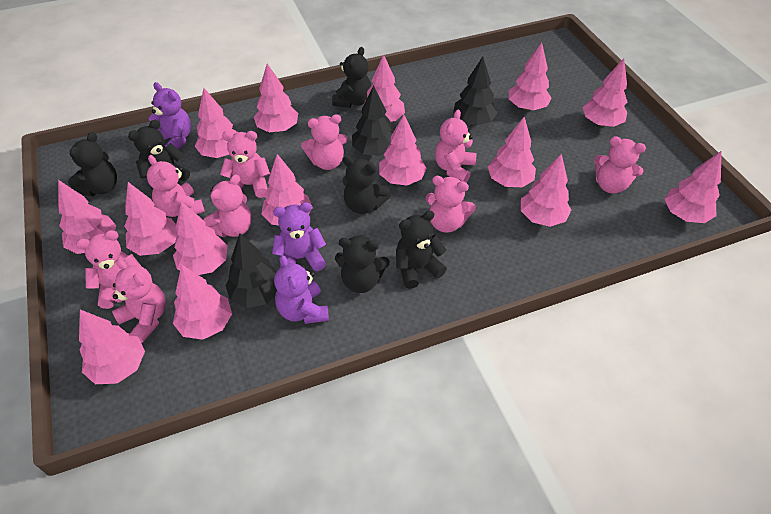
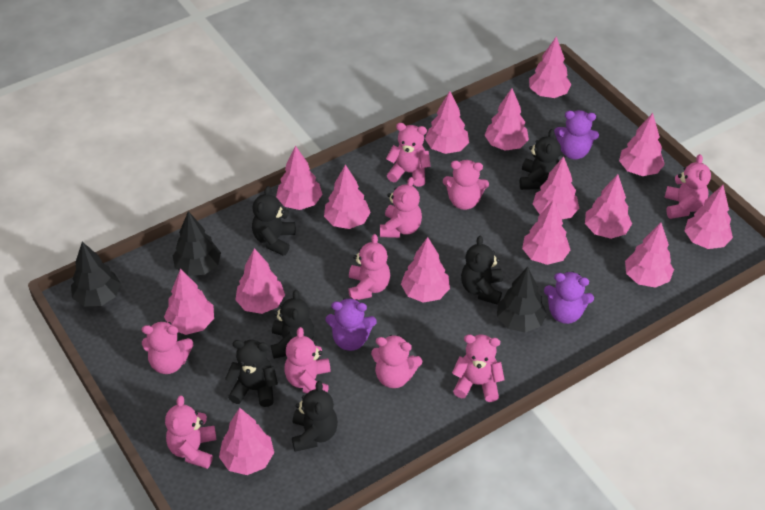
pink teddy bear: 9 -> 10

